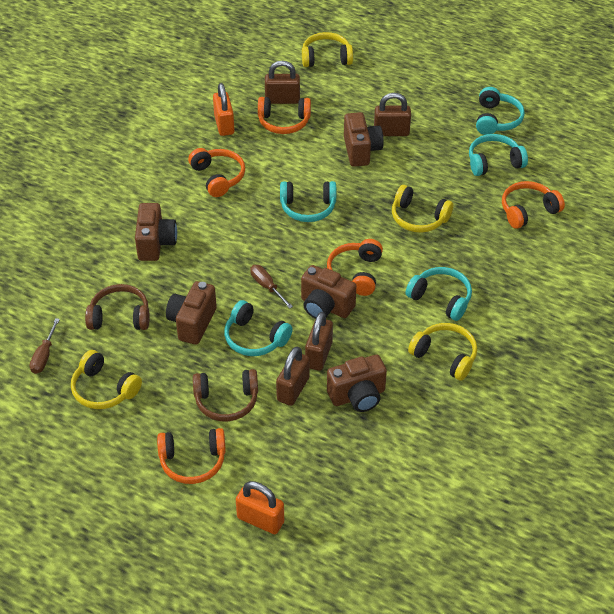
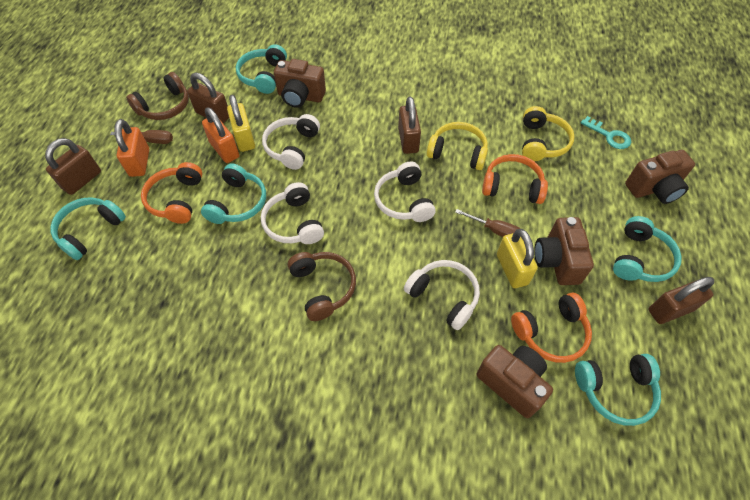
brown camera: 5 -> 4
orange headphones: 5 -> 3
turquoise key: 0 -> 1
white headphones: 0 -> 4
yellow headphones: 4 -> 2
yellow padlock: 0 -> 2

